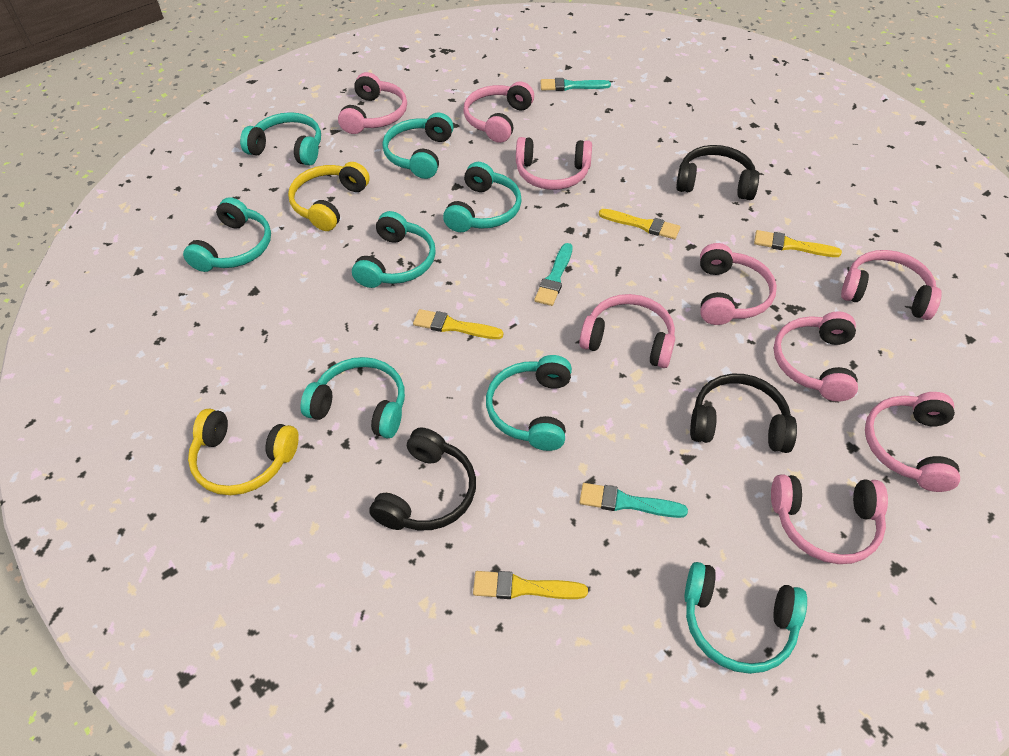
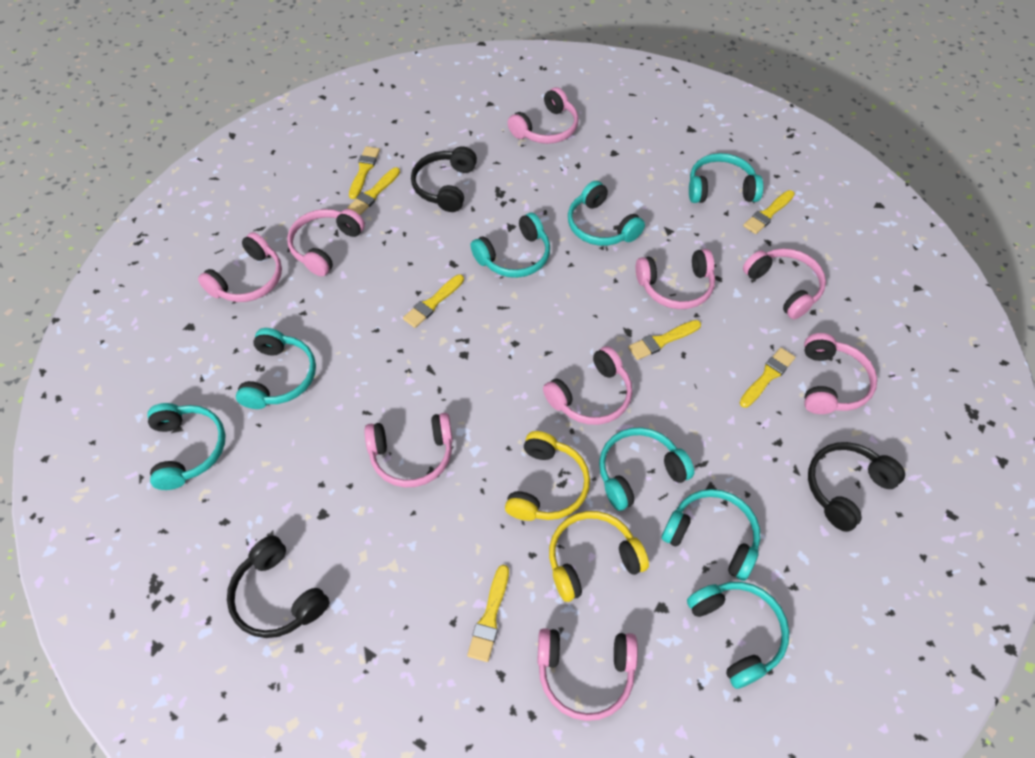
turquoise brush: 3 -> 0
yellow brush: 4 -> 7

